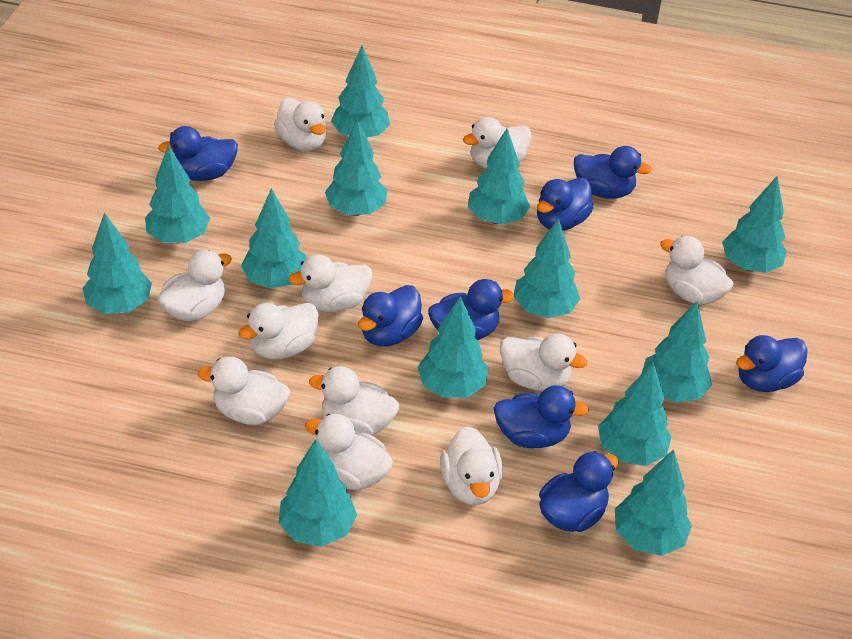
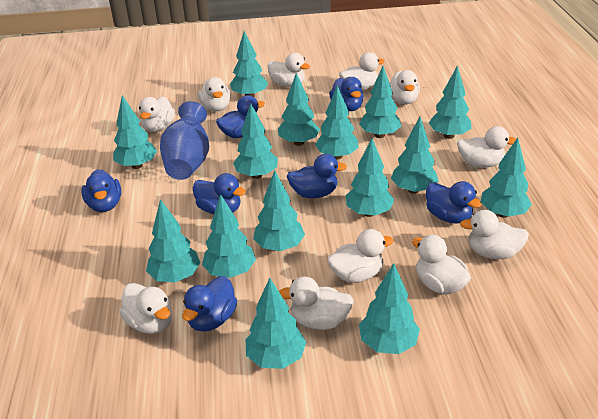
blue duck: 8 -> 7
blue vase: 0 -> 1
turquoise tree: 13 -> 15

